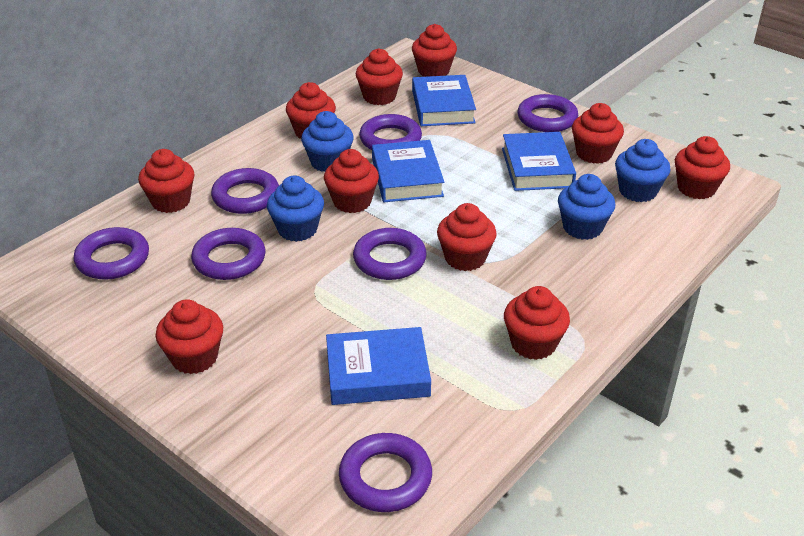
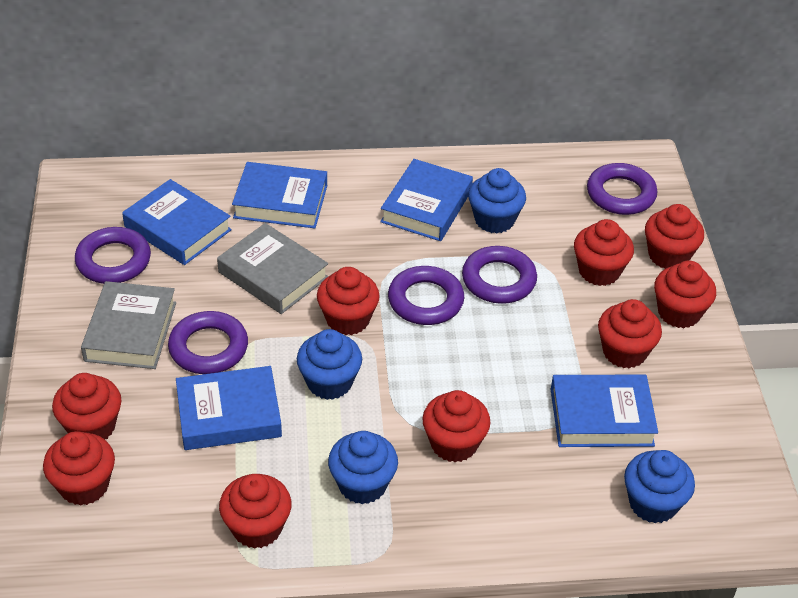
blue book: 4 -> 5
grey book: 0 -> 2
purple ring: 7 -> 5
red cupcake: 10 -> 9

